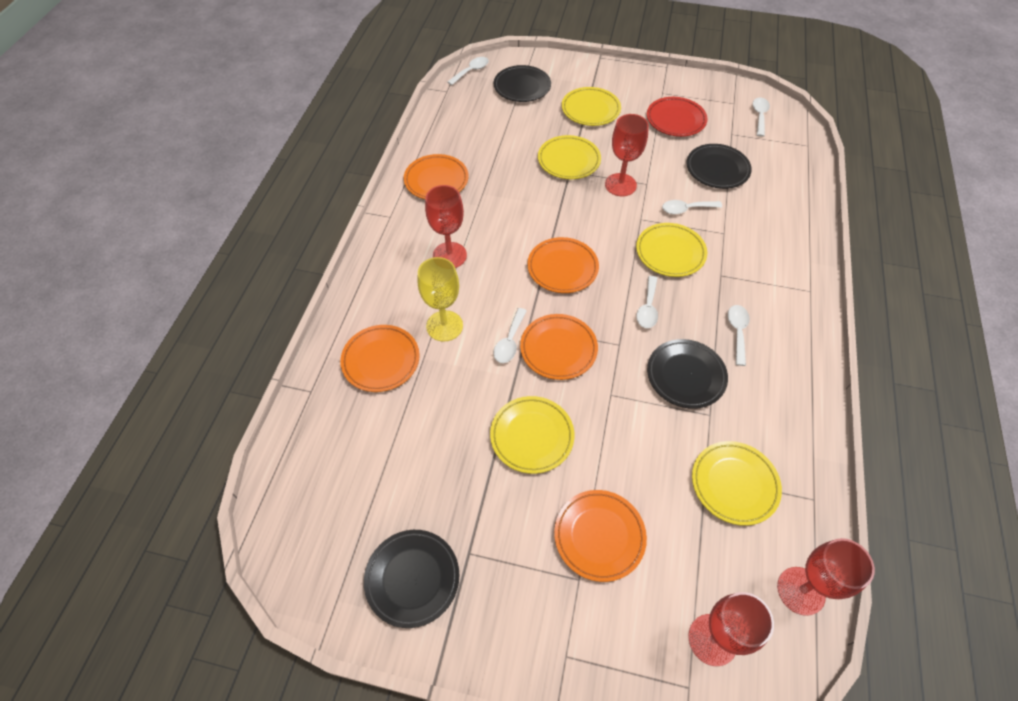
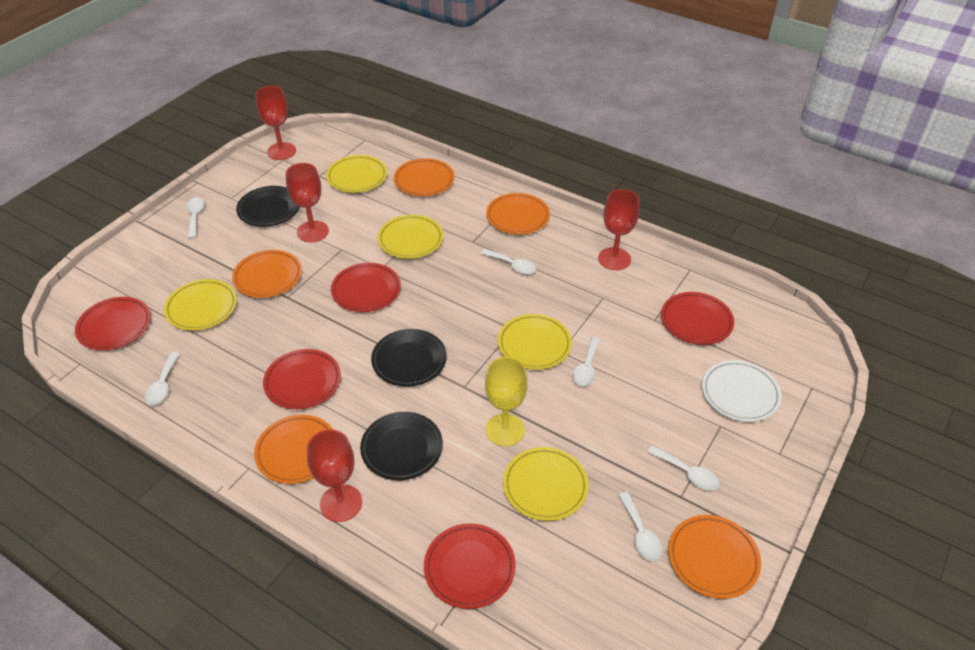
black plate: 4 -> 3
red plate: 1 -> 5
white plate: 0 -> 1

